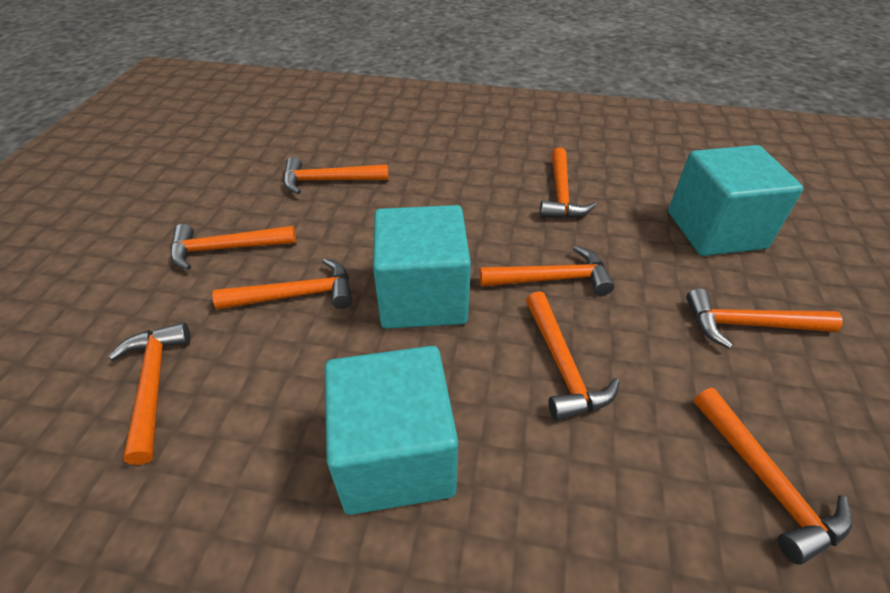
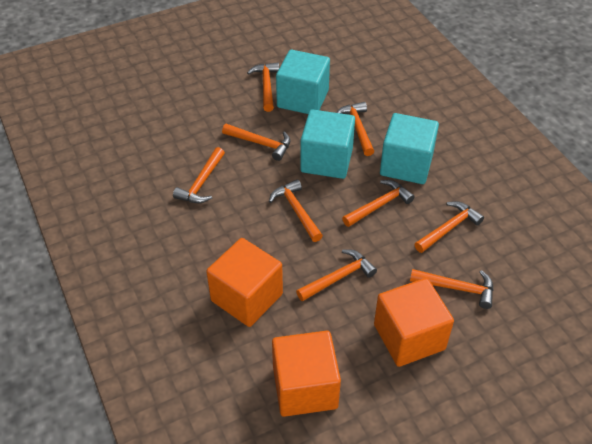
orange cube: 0 -> 3

